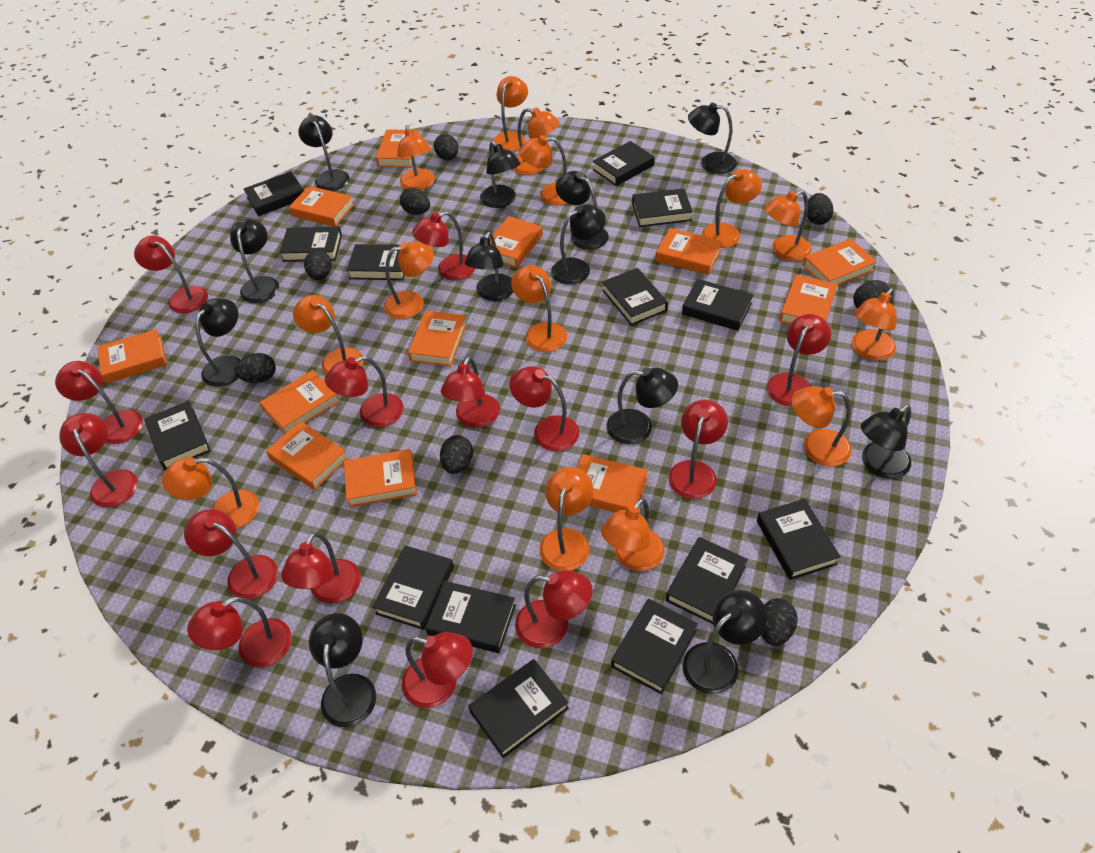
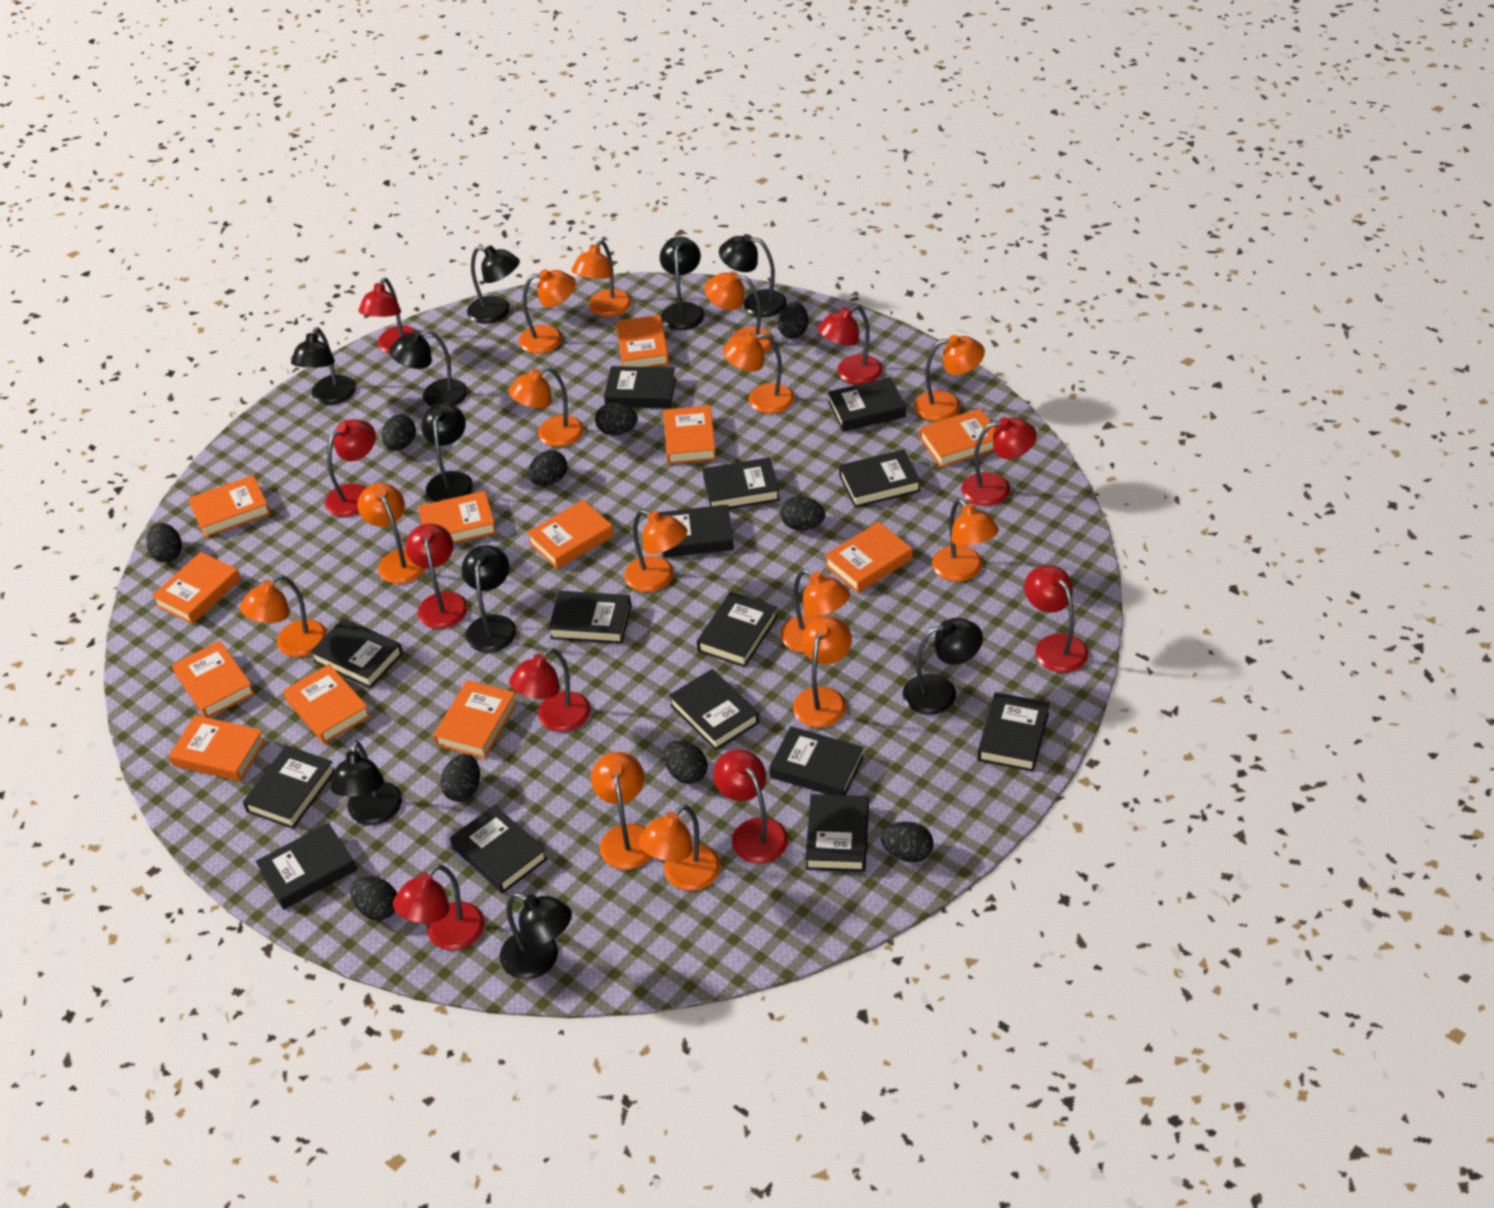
black book: 14 -> 15
black egg: 8 -> 10
black lamp: 12 -> 10
red lamp: 14 -> 9

